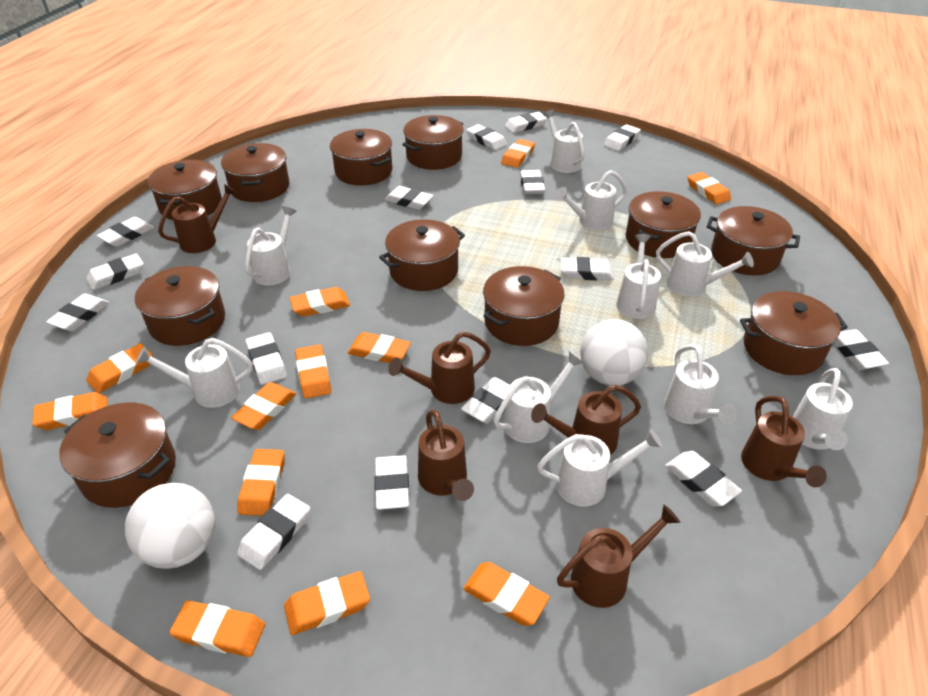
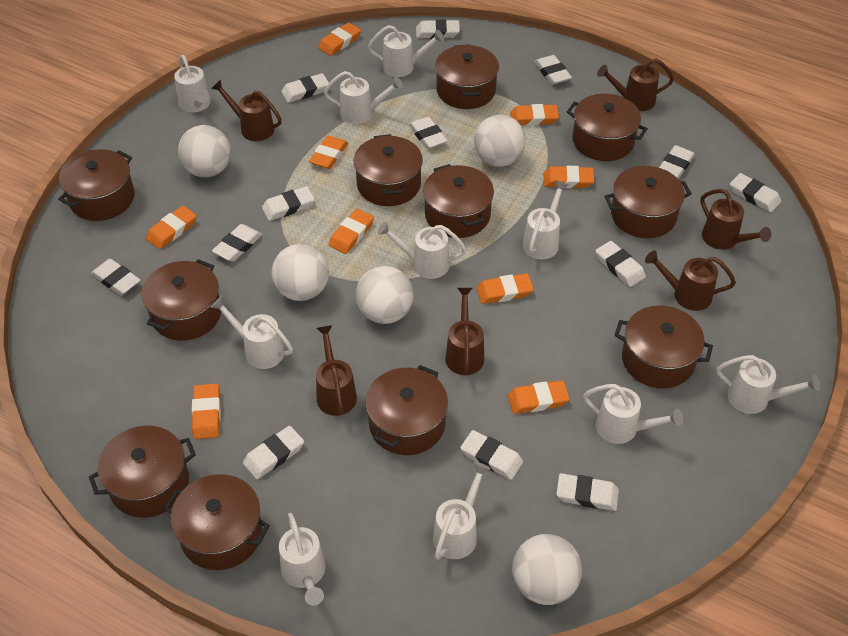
orange eraser: 12 -> 9
white ball: 2 -> 5
white eraser: 15 -> 13

